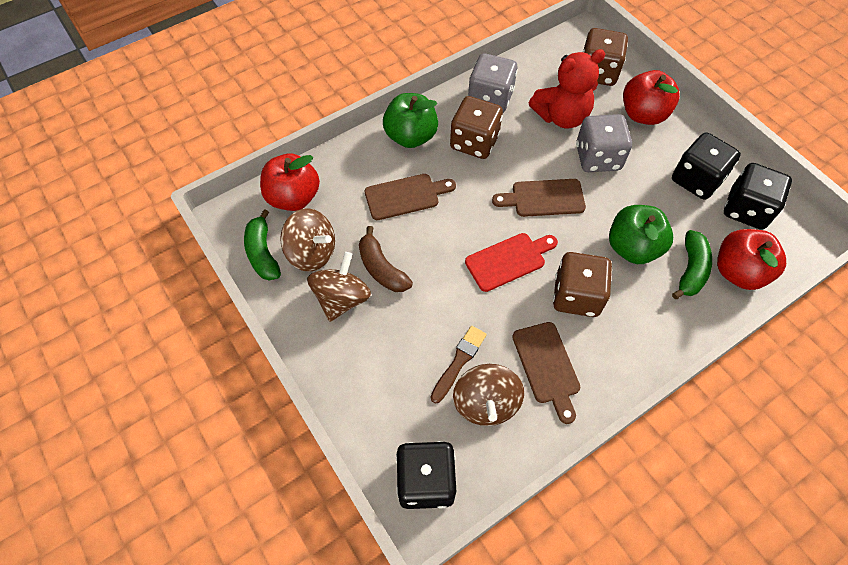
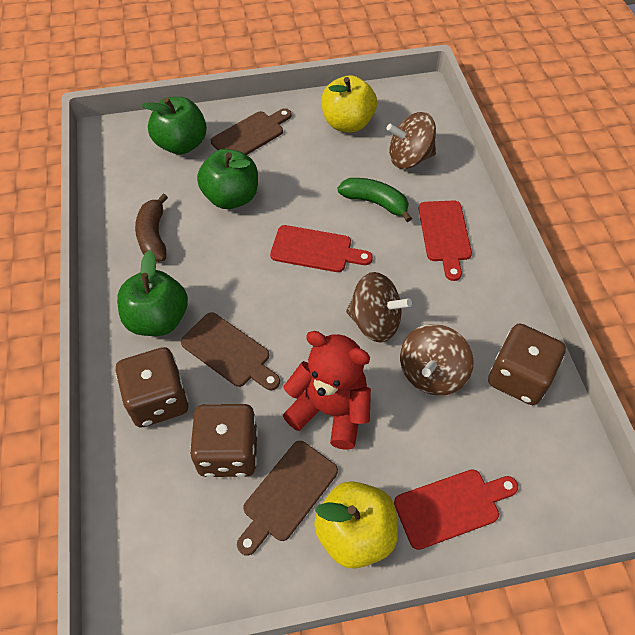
black dice: 3 -> 0
brown brush: 1 -> 0
green apple: 2 -> 3
green banana: 2 -> 1
grey dice: 2 -> 0
red apple: 3 -> 0
red cutting board: 1 -> 3
yellow apple: 0 -> 2

